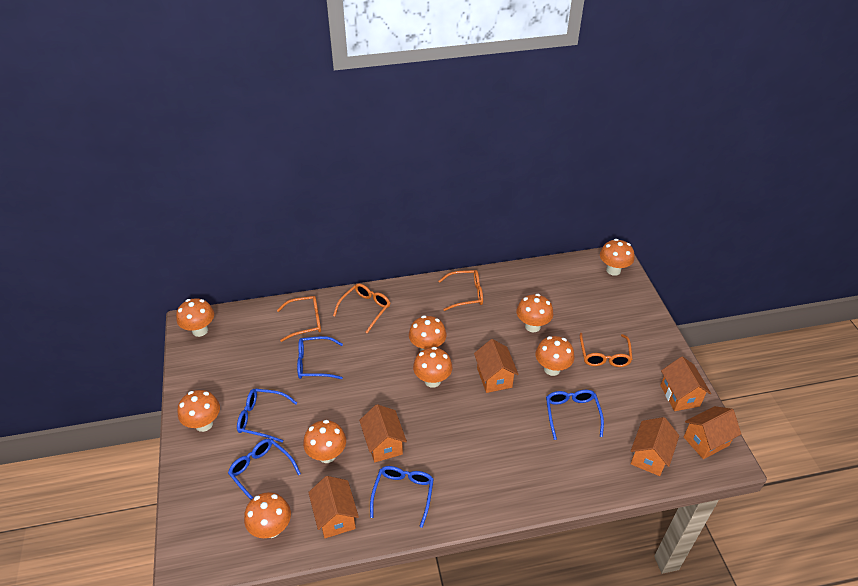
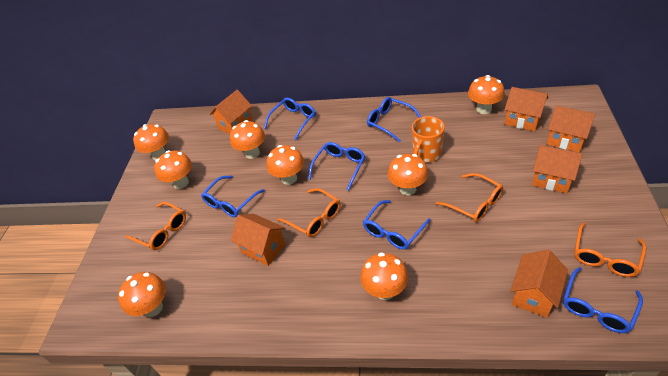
blue glasses: 5 -> 6
orange mug: 0 -> 1
orange mushroom: 9 -> 8

